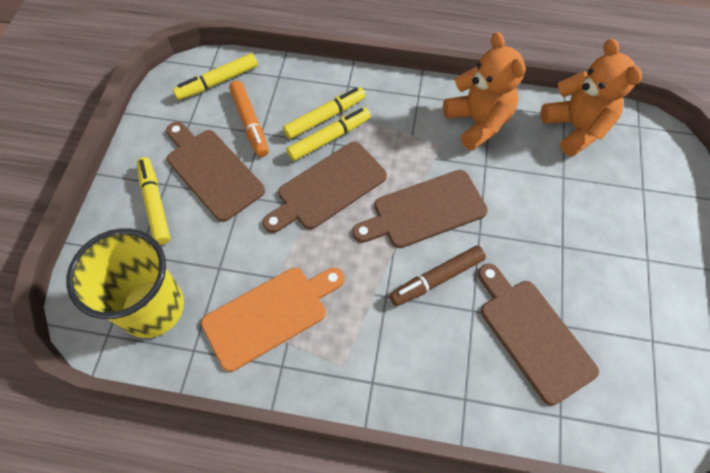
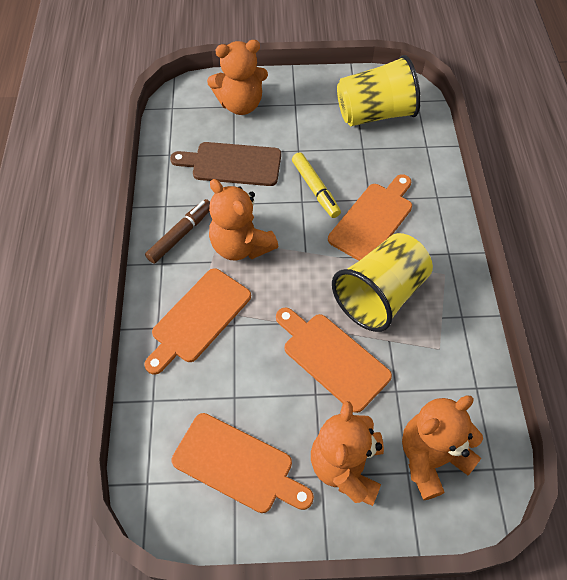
brown cutting board: 4 -> 1
orange cutting board: 1 -> 4
orange marker: 1 -> 0
orange teddy bear: 2 -> 4
yellow cup: 1 -> 2
yellow marker: 4 -> 1

